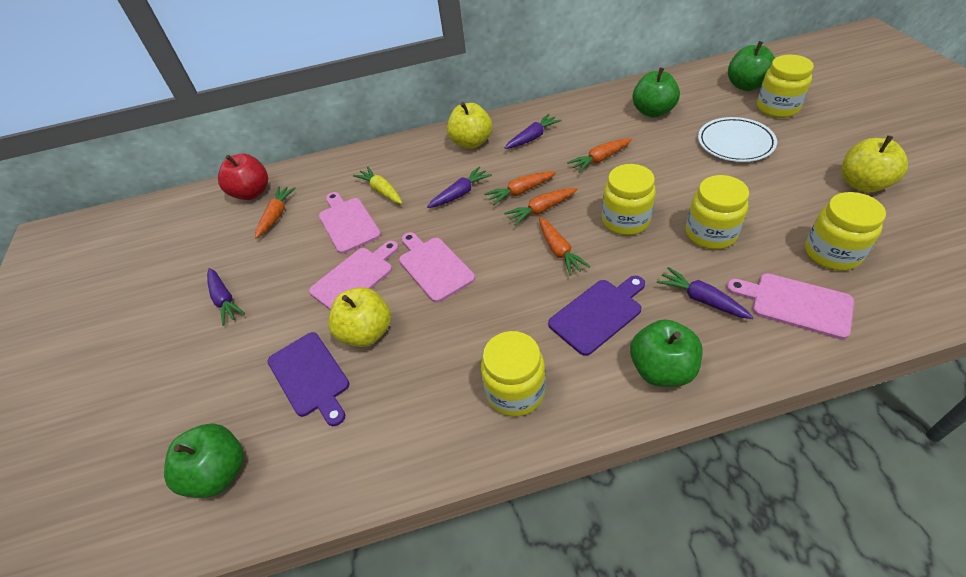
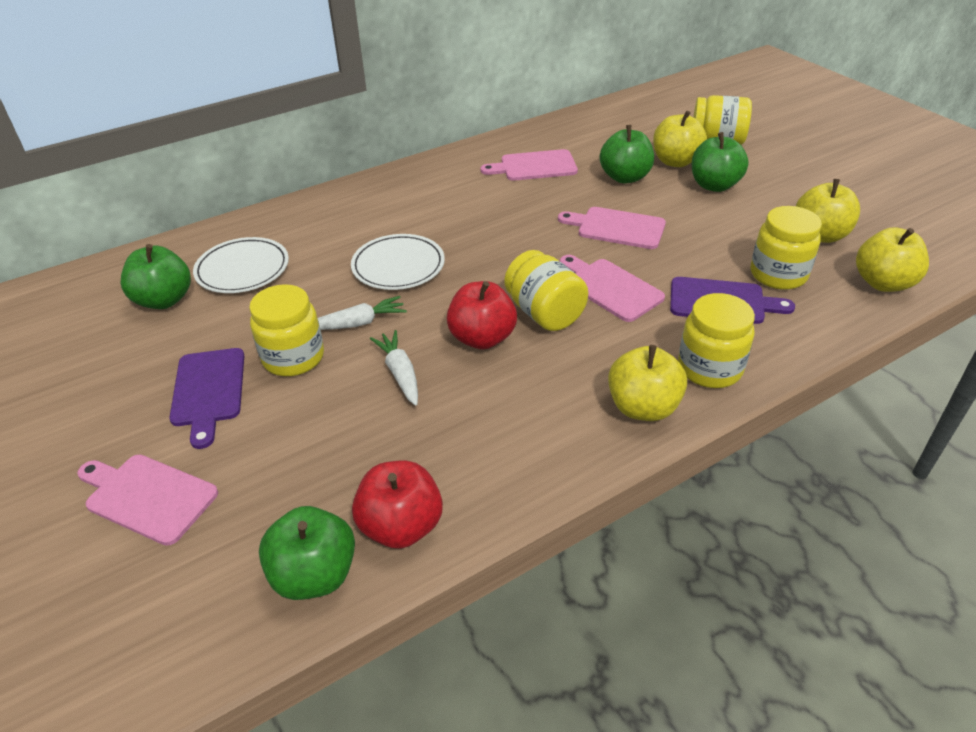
orange carrot: 5 -> 0
purple carrot: 4 -> 0
red apple: 1 -> 2
white carrot: 0 -> 2
white plate: 1 -> 2
yellow apple: 3 -> 4
yellow carrot: 1 -> 0

